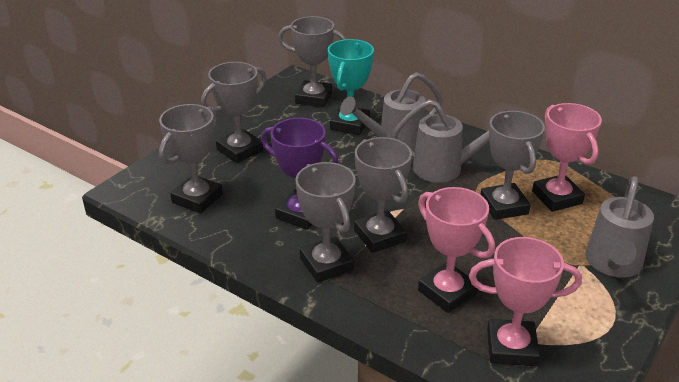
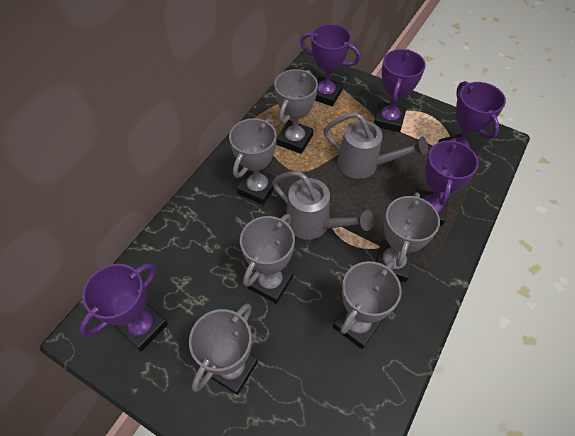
grey watering can: 3 -> 2
pink trophy: 3 -> 0
purple trophy: 1 -> 5
turquoise trophy: 1 -> 0

